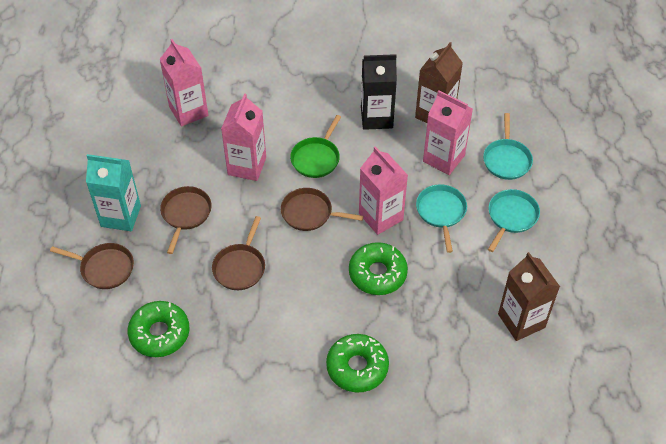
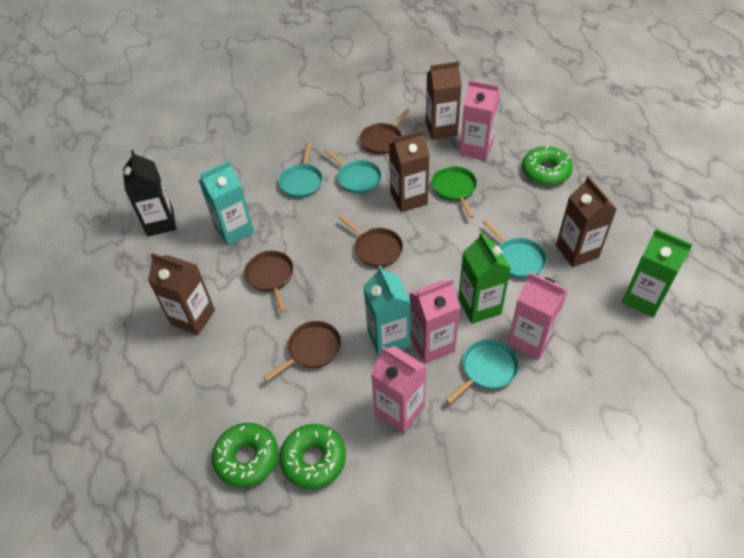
brown carton: 2 -> 4
green carton: 0 -> 2
turquoise carton: 1 -> 2
turquoise pan: 3 -> 4

